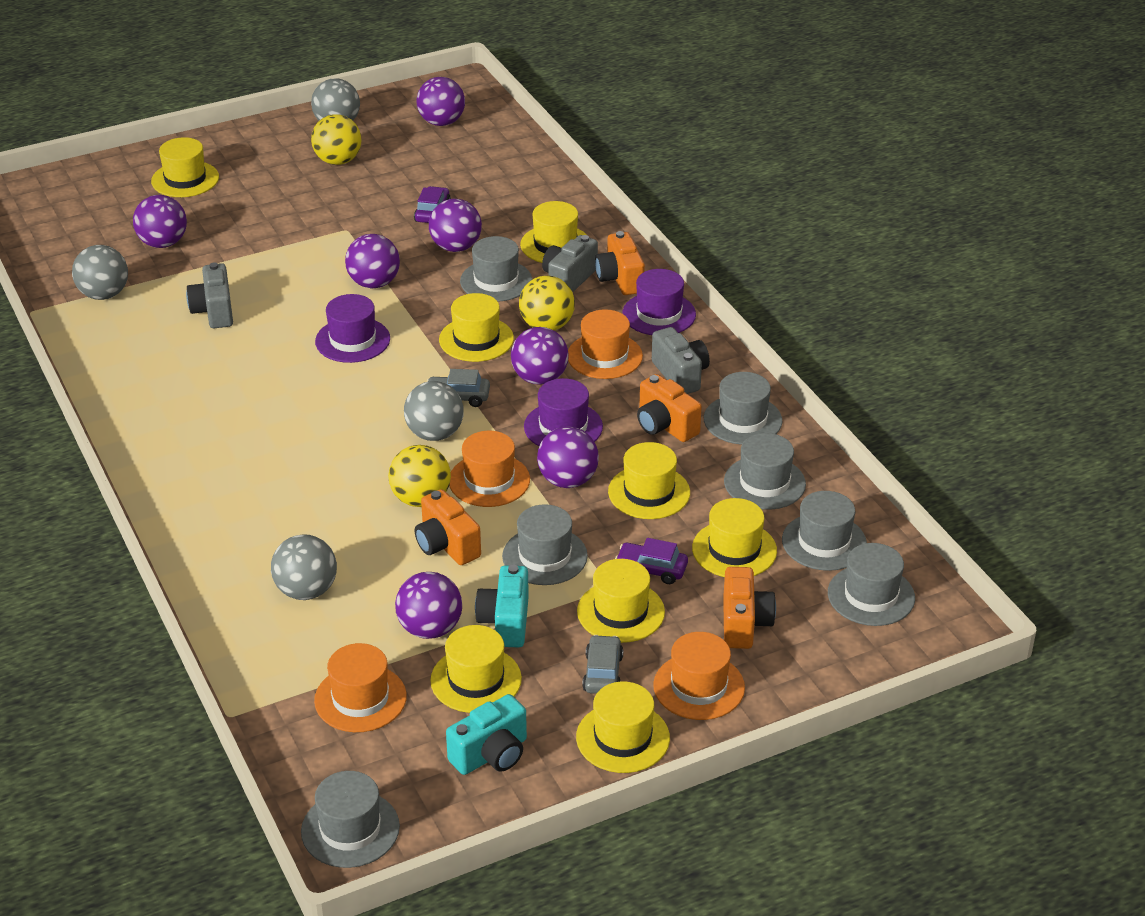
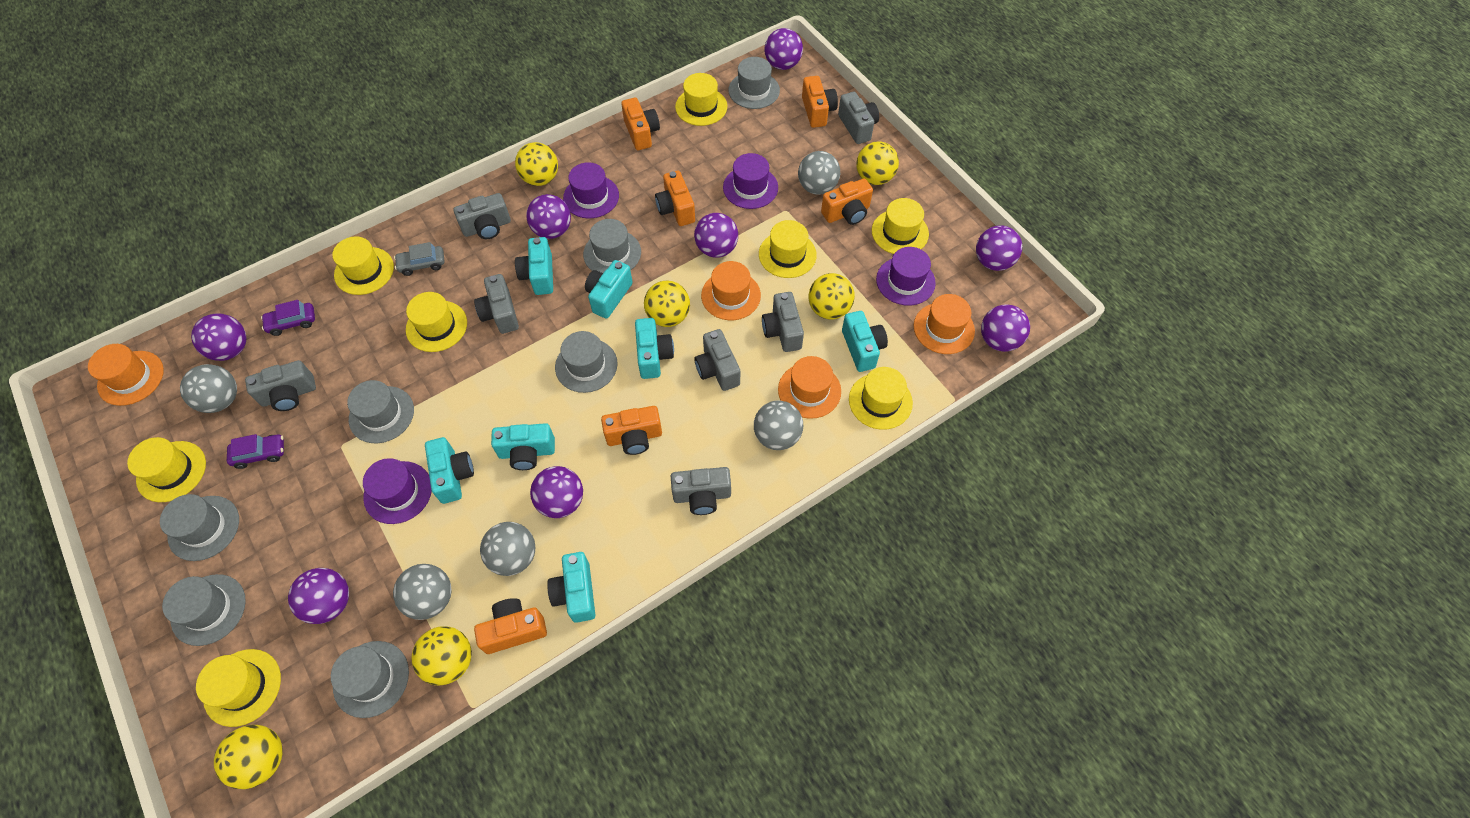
grey ball: 4 -> 5
grey camera: 3 -> 7
grey car: 2 -> 1
orange camera: 4 -> 6
purple ball: 7 -> 8
purple hat: 3 -> 4
turquoise camera: 2 -> 7
yellow ball: 3 -> 6

